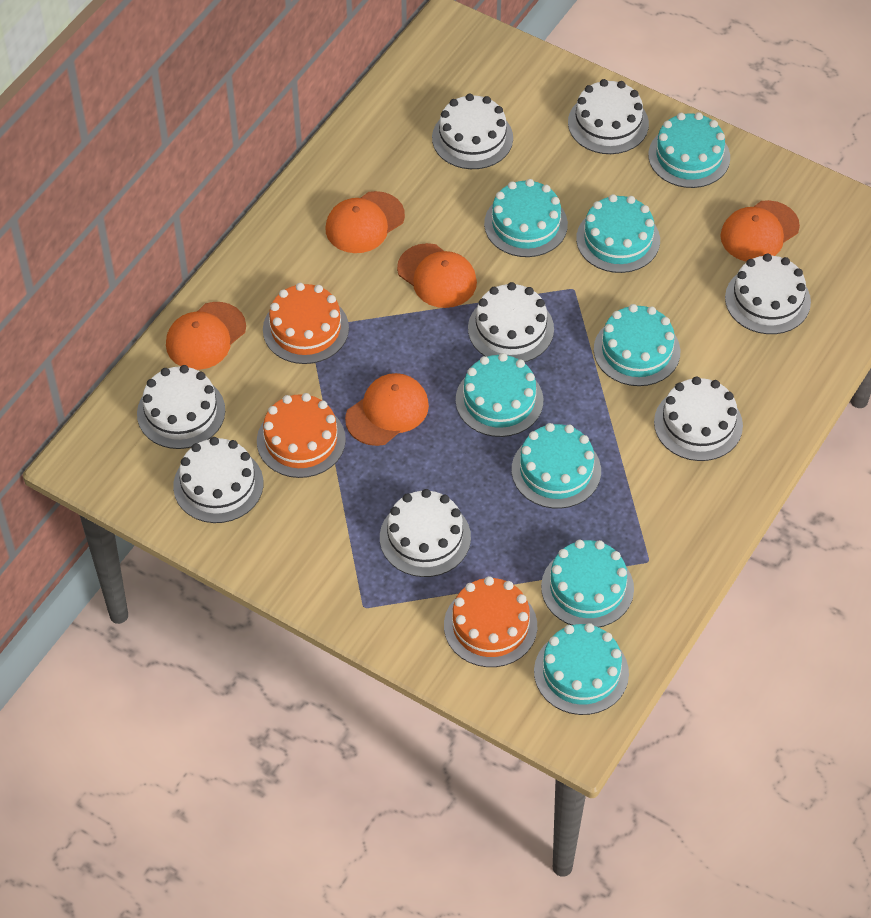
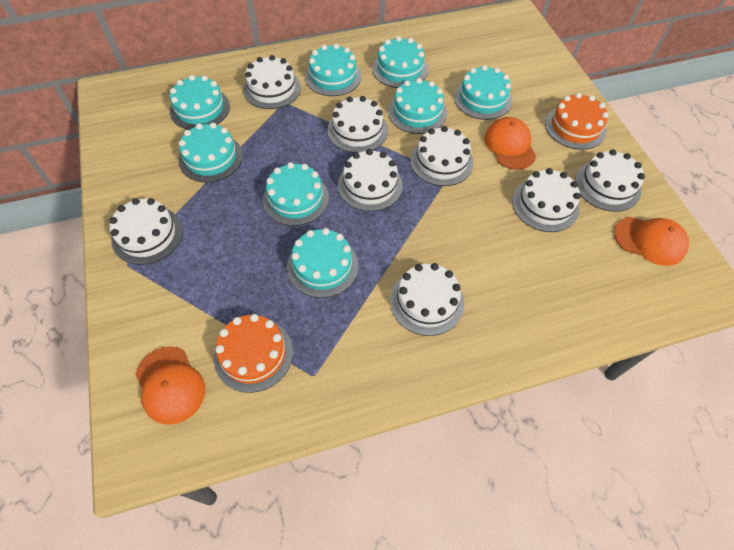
orange cake: 3 -> 2
orange cap: 5 -> 3

